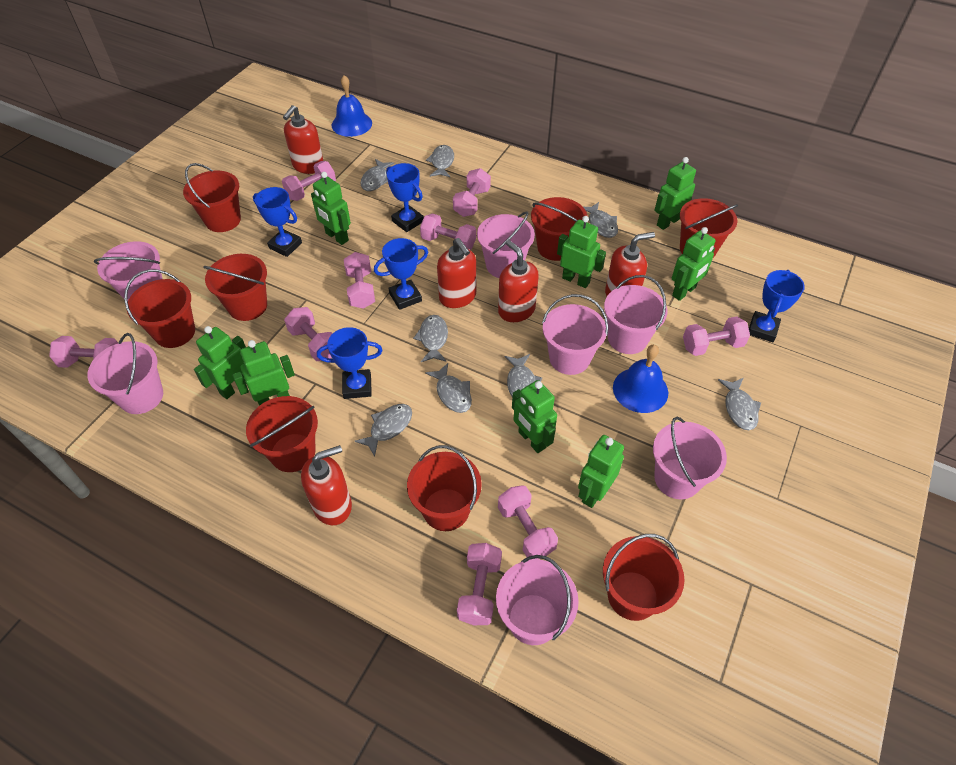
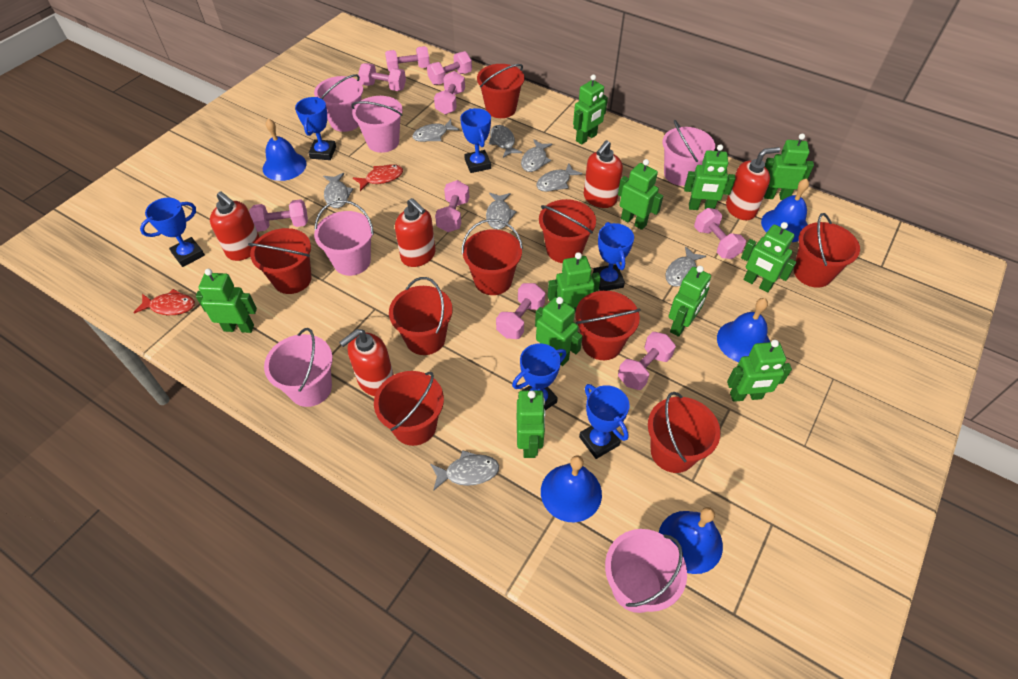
blue bell: 2 -> 5
blue trophy: 5 -> 6
green robot: 8 -> 11
pink bucket: 7 -> 6
red bucket: 8 -> 9
red fish: 0 -> 2

